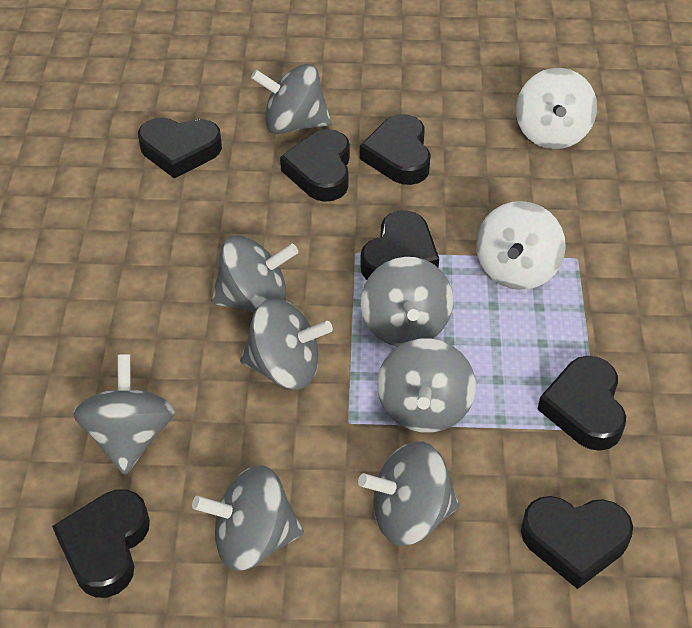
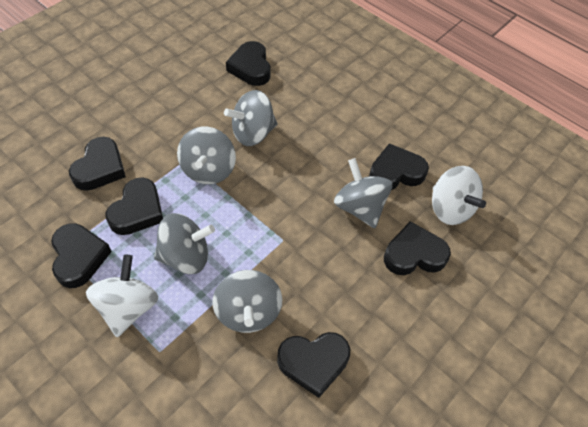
grey spinning top: 8 -> 5

